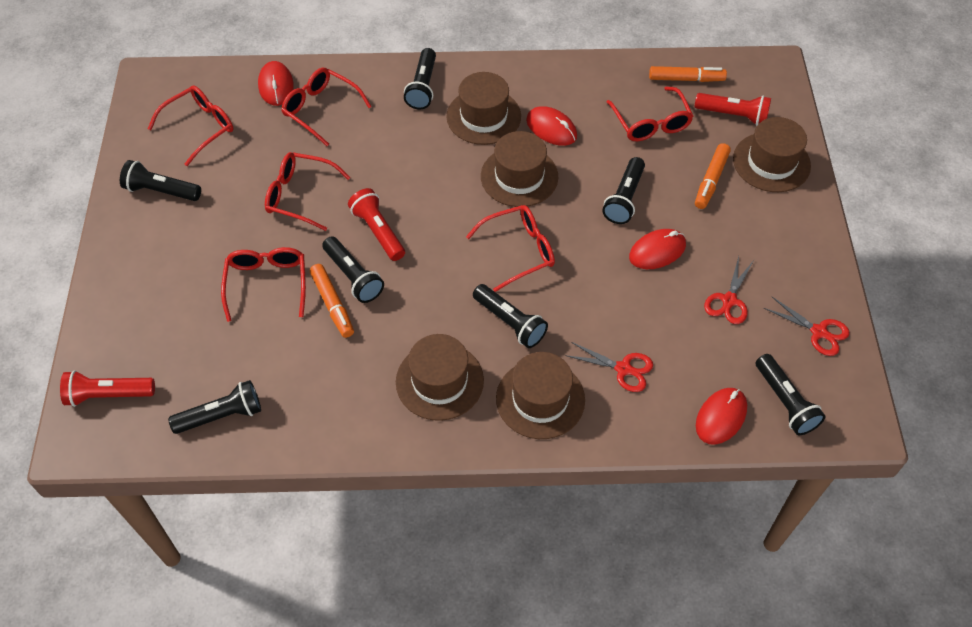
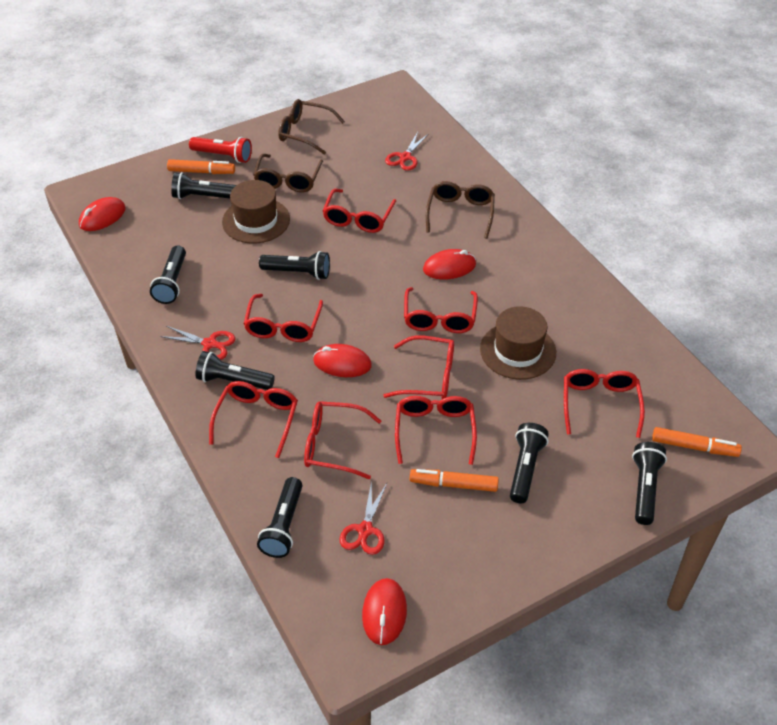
brown glasses: 0 -> 3
brown hat: 5 -> 2
red flashlight: 3 -> 1
red glasses: 6 -> 8

